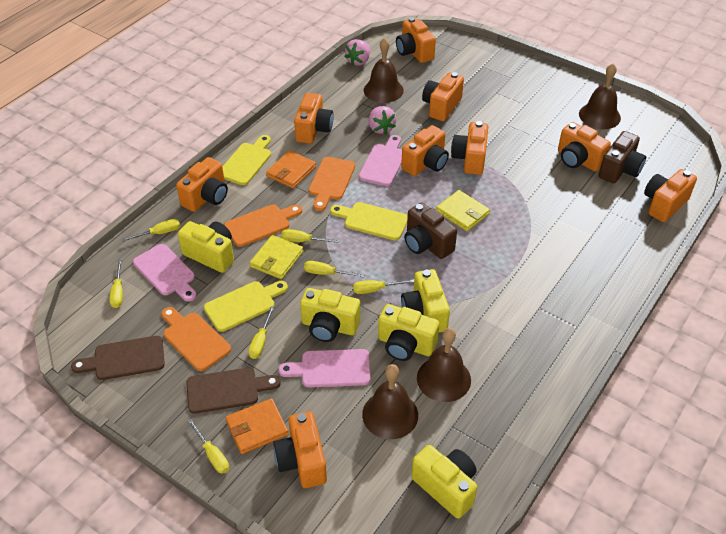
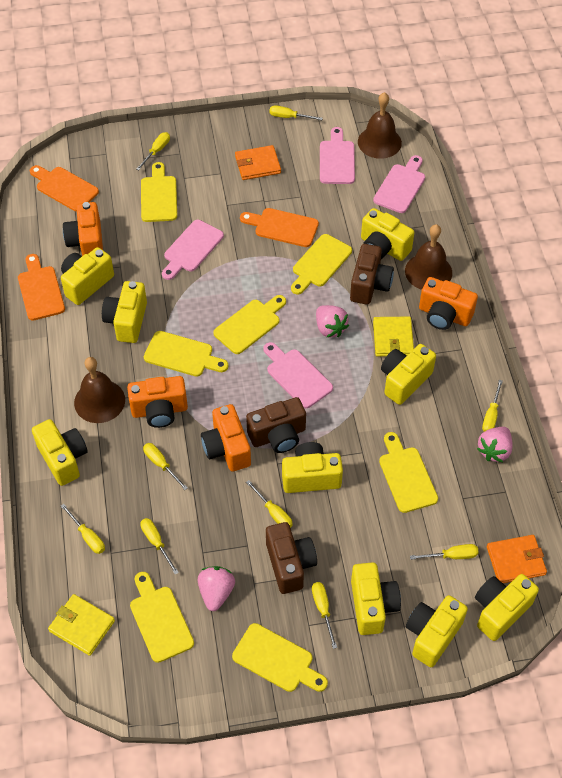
brown bell: 4 -> 3
brown camera: 2 -> 3
brown cutting board: 2 -> 0
orange camera: 9 -> 4
pink cutting board: 3 -> 4
pink strawberry: 2 -> 3
yellow camera: 5 -> 9
yellow cutting board: 3 -> 7
yellow screwdriver: 7 -> 9

